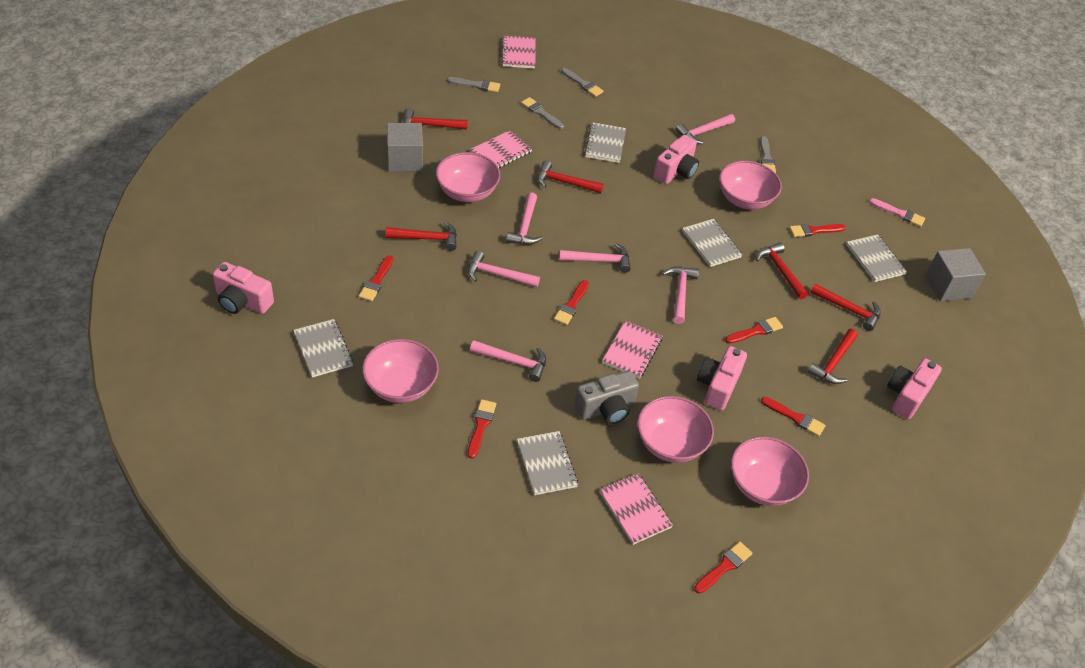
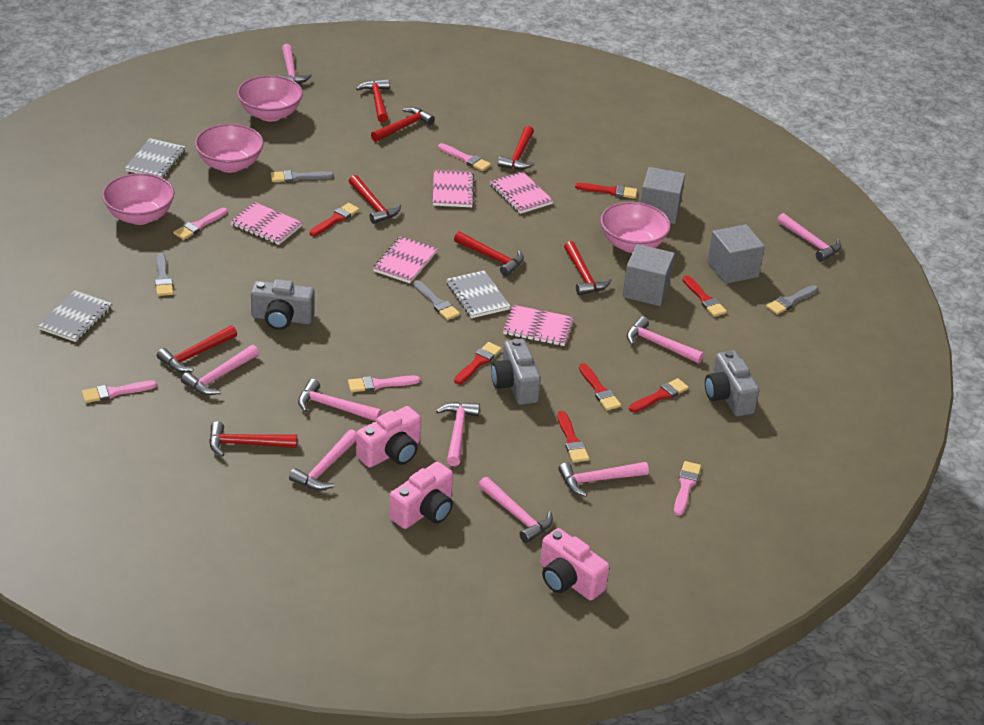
grey camera: 1 -> 3
grey cube: 2 -> 3
grey notebook: 5 -> 3
pink bowl: 5 -> 4
pink brush: 1 -> 5
pink camera: 4 -> 3
pink hammer: 6 -> 9
pink notebook: 4 -> 5
red hammer: 6 -> 8

